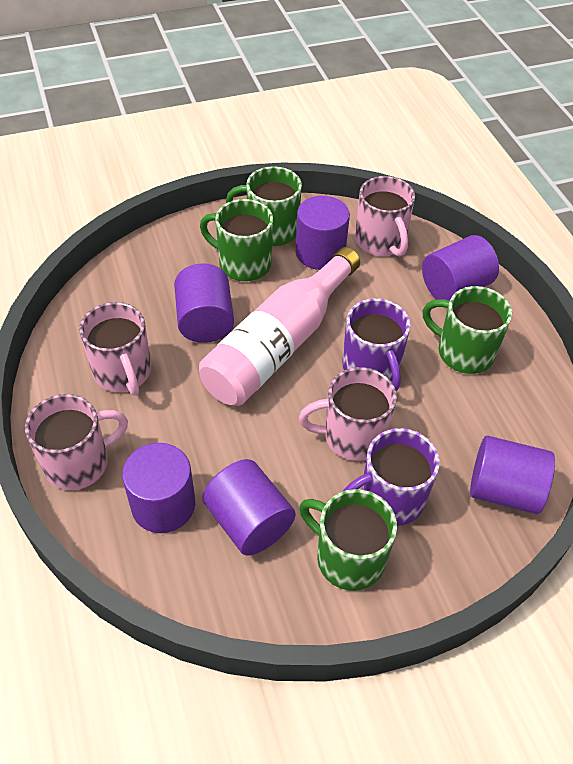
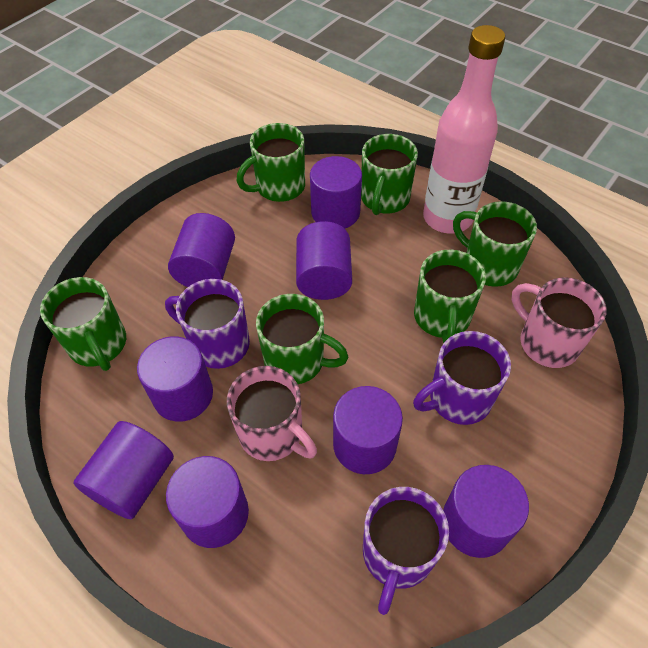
green mug: 4 -> 6
pink mug: 4 -> 2
purple cylinder: 6 -> 8
purple mug: 2 -> 3

